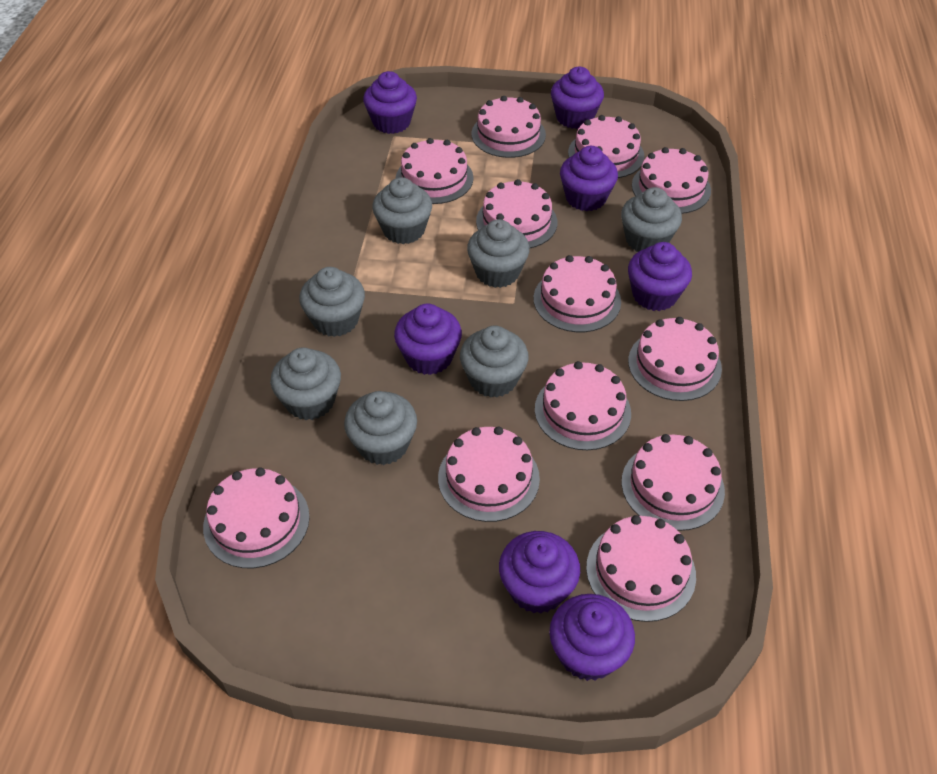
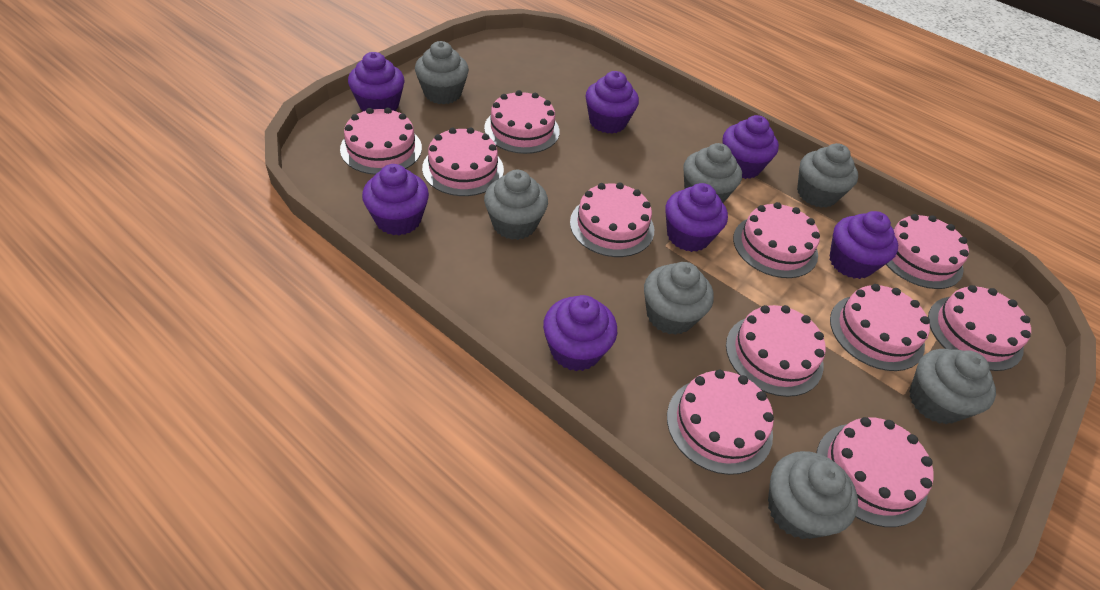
pink cake: 12 -> 11

